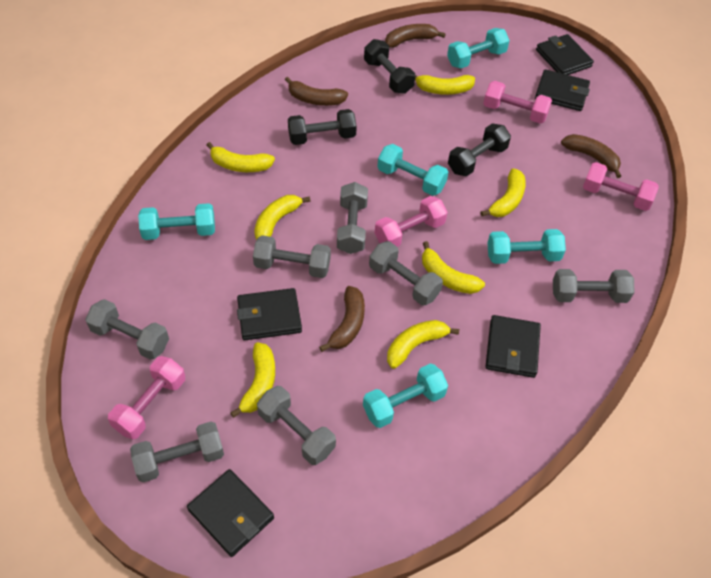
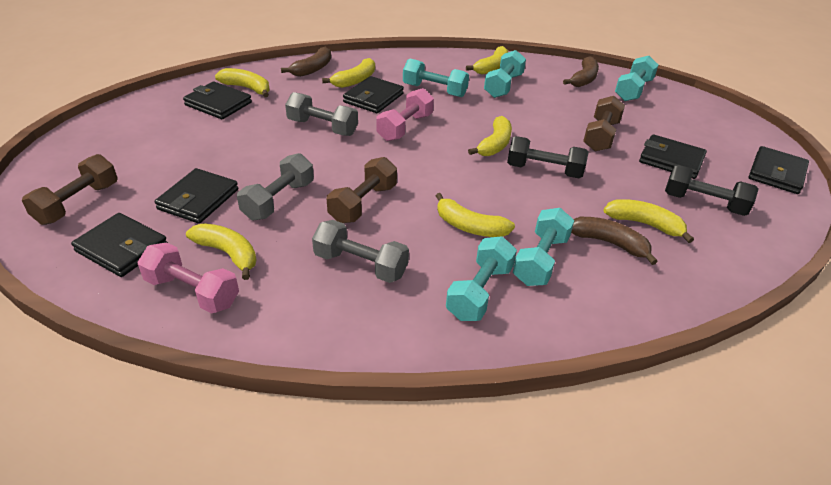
black dumbbell: 3 -> 2
black wallet: 5 -> 6
brown banana: 4 -> 3
brown dumbbell: 0 -> 3
grey dumbbell: 7 -> 3
pink dumbbell: 4 -> 2

